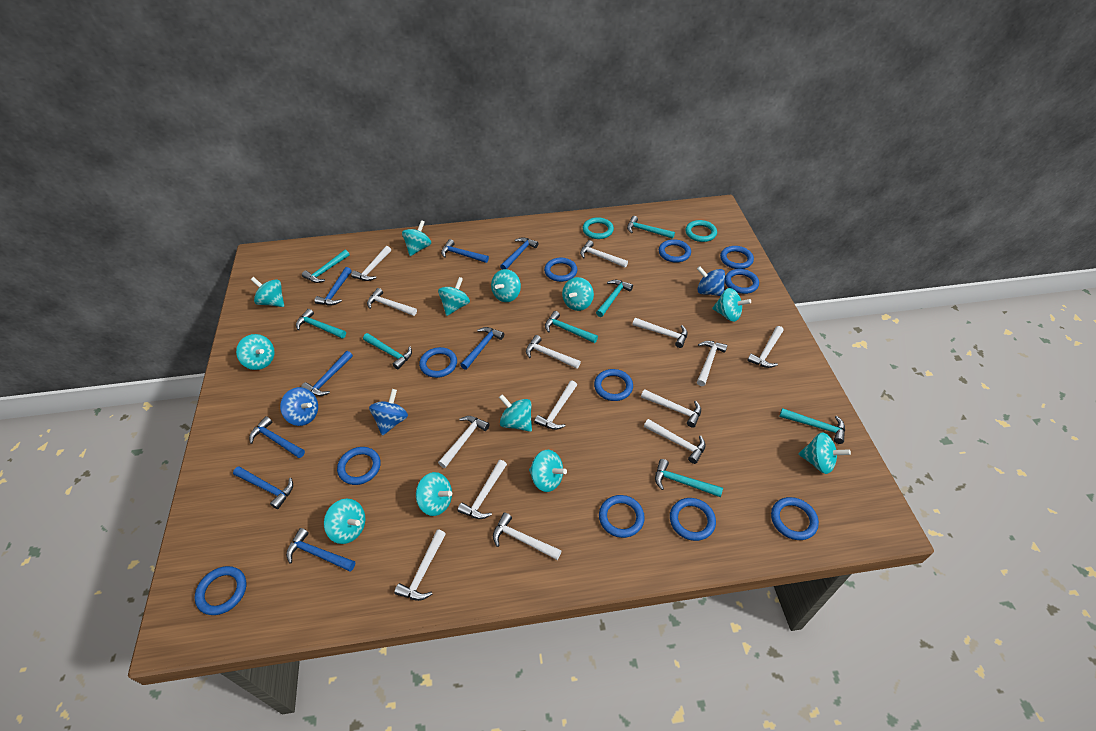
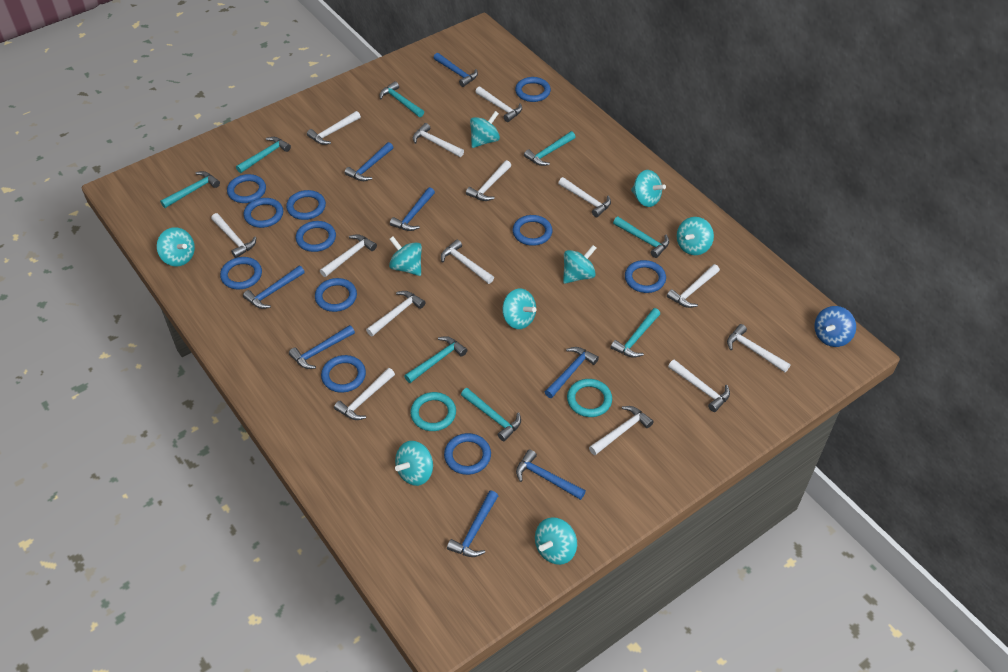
blue spinning top: 3 -> 1
turquoise spinning top: 12 -> 9

